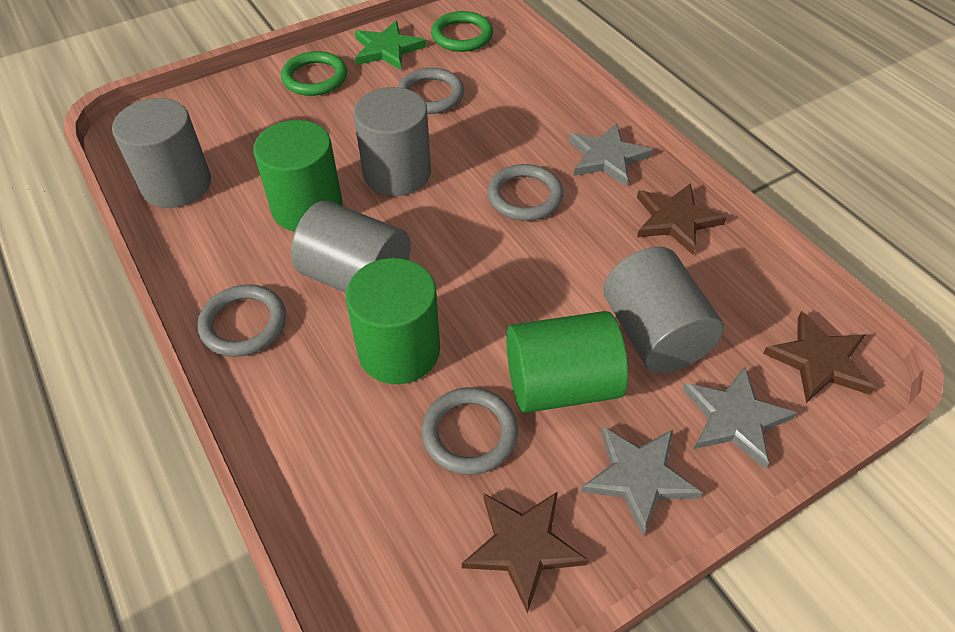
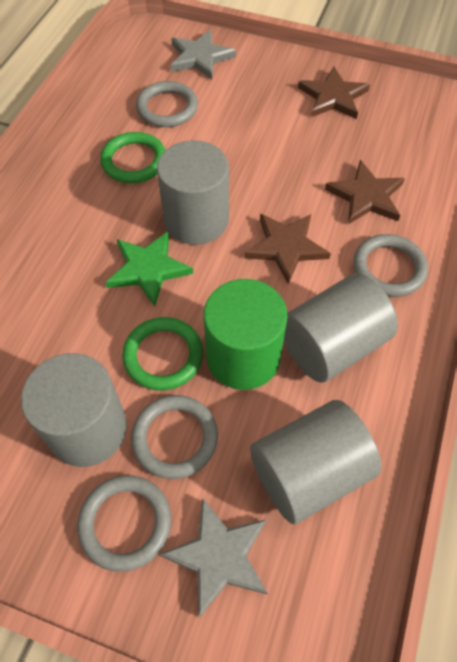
green cylinder: 3 -> 1
grey star: 3 -> 2

